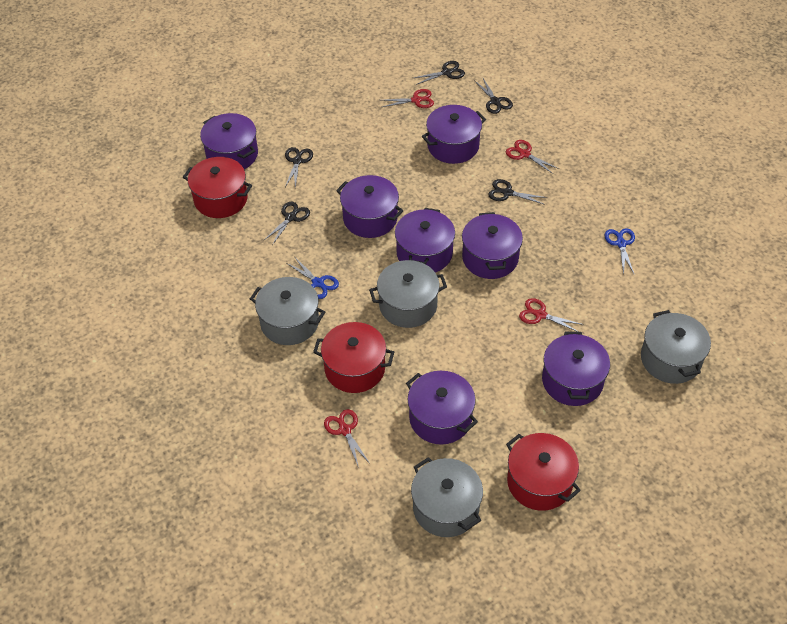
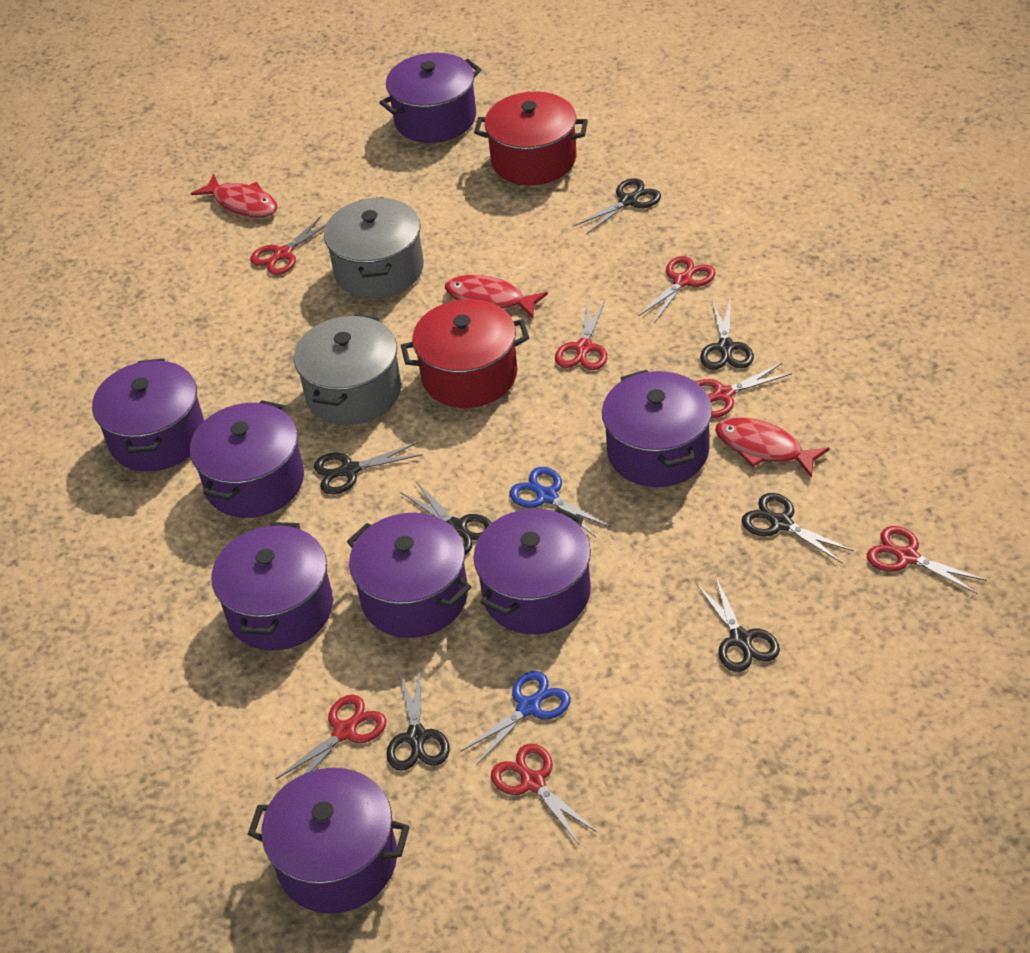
black scissors: 5 -> 7
grey pot: 4 -> 2
purple pot: 7 -> 8
red fish: 0 -> 3
red pot: 3 -> 2
red scissors: 4 -> 7

